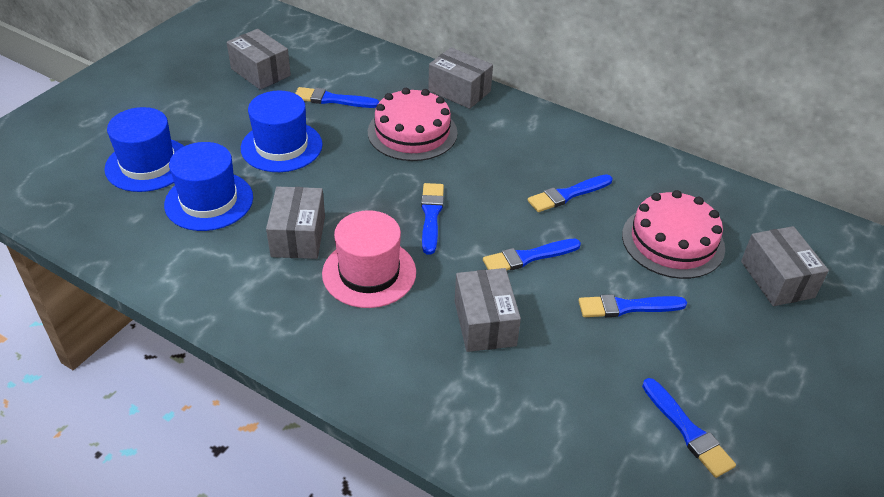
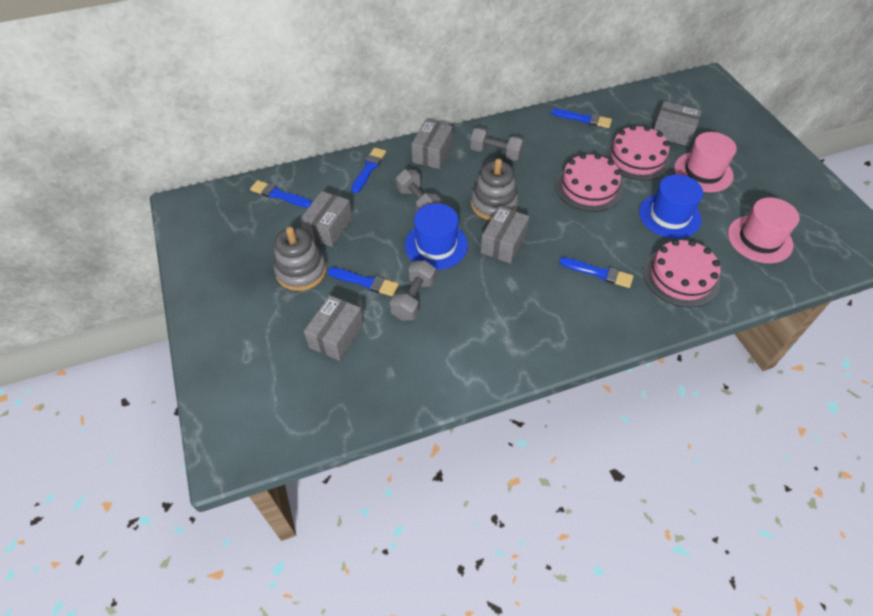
blue brush: 6 -> 5
blue hat: 3 -> 2
grey dumbbell: 0 -> 3
grey stacking toy: 0 -> 2
pink cake: 2 -> 3
pink hat: 1 -> 2

